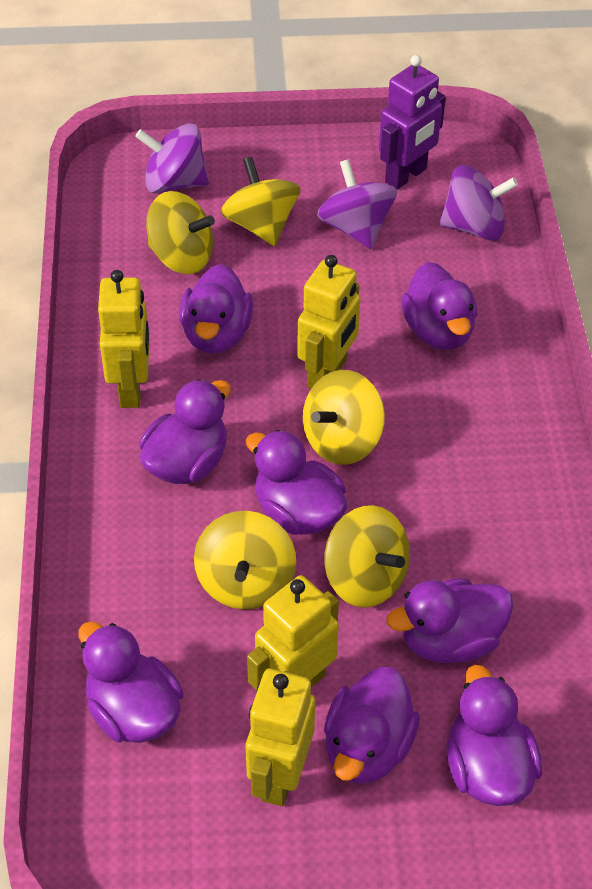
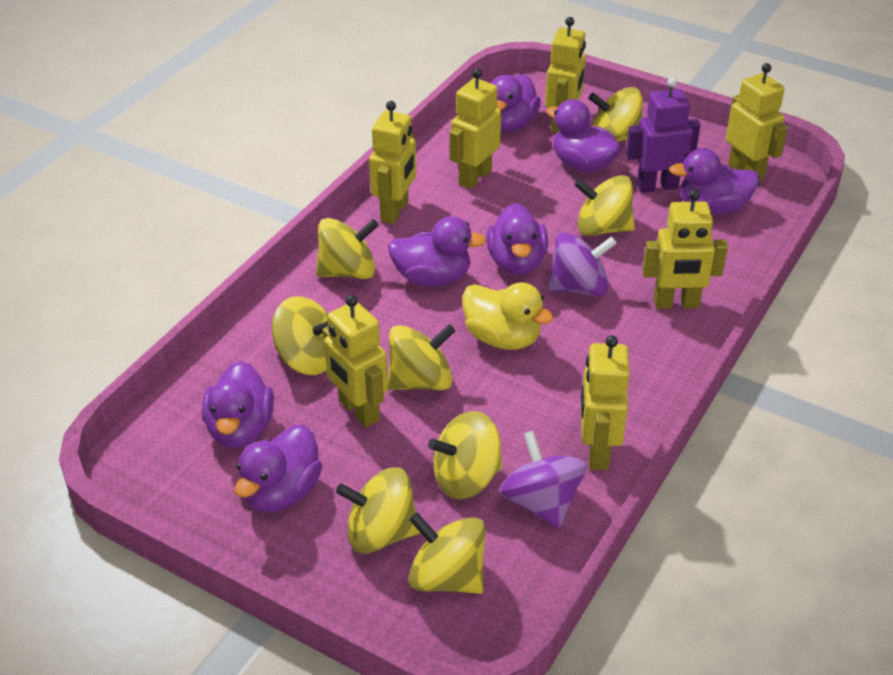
purple duck: 8 -> 7
purple spinning top: 3 -> 2
yellow duck: 0 -> 1
yellow robot: 4 -> 7
yellow spinning top: 5 -> 8

